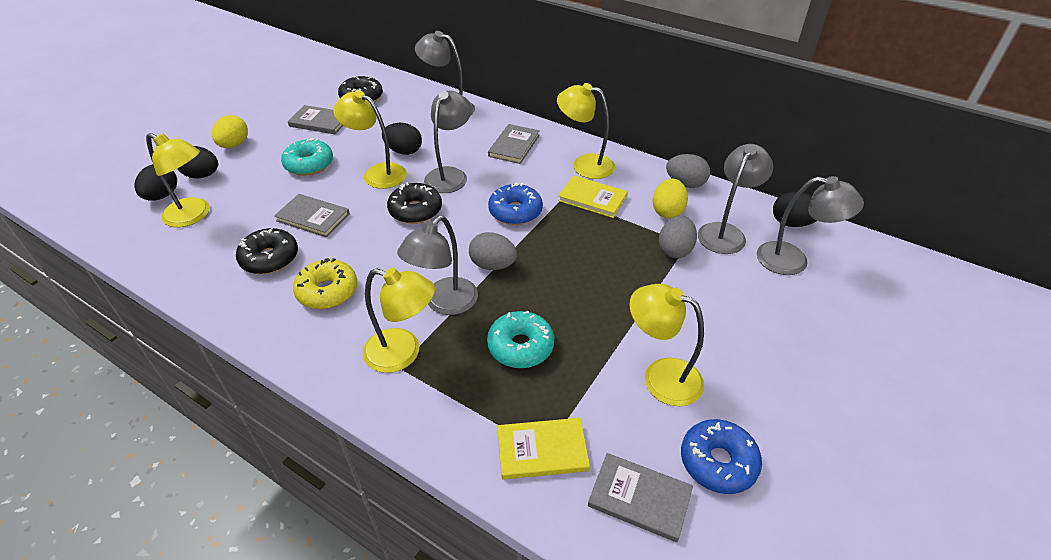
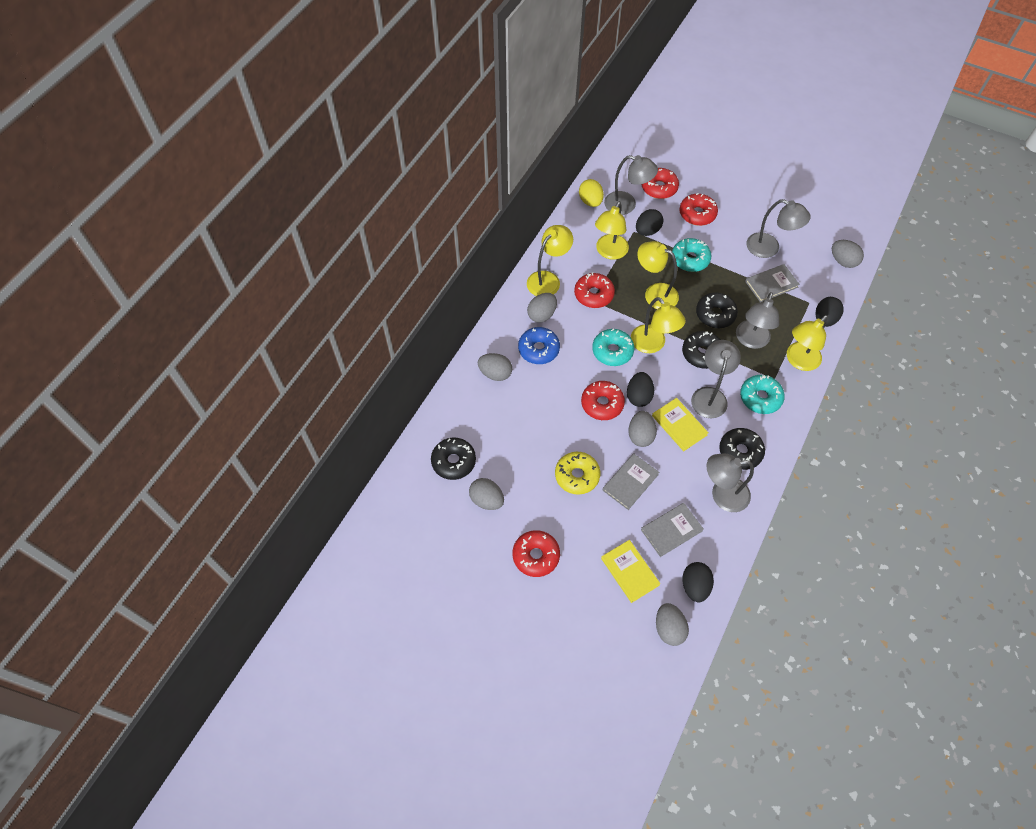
black donut: 3 -> 4
blue donut: 2 -> 1
grey book: 4 -> 3
grey egg: 3 -> 6
red donut: 0 -> 5
turquoise donut: 2 -> 3
yellow egg: 2 -> 1

